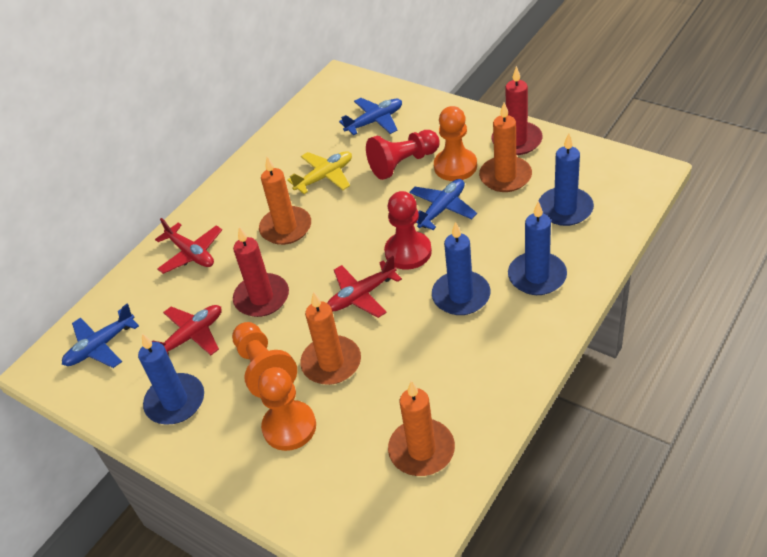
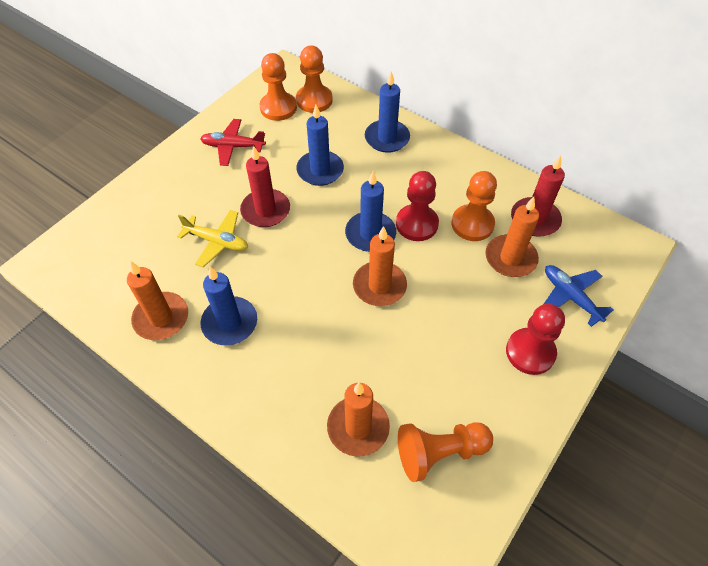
blue plane: 3 -> 1
orange pawn: 3 -> 4
red plane: 3 -> 1

